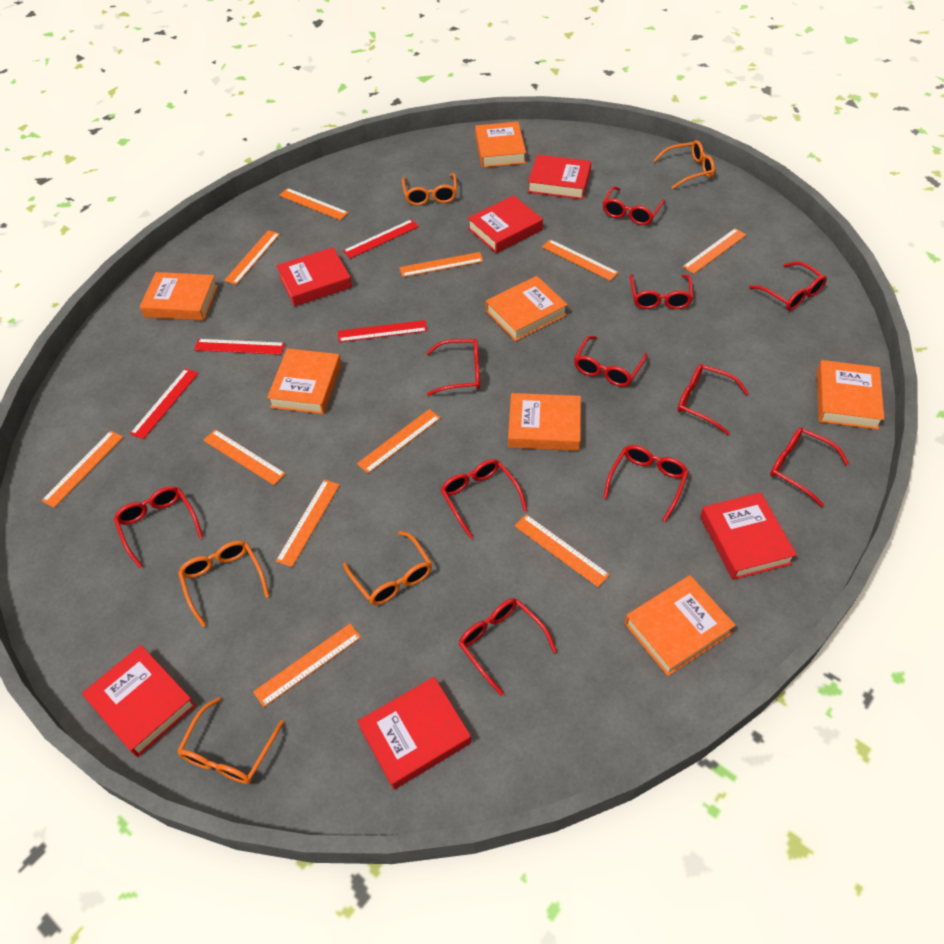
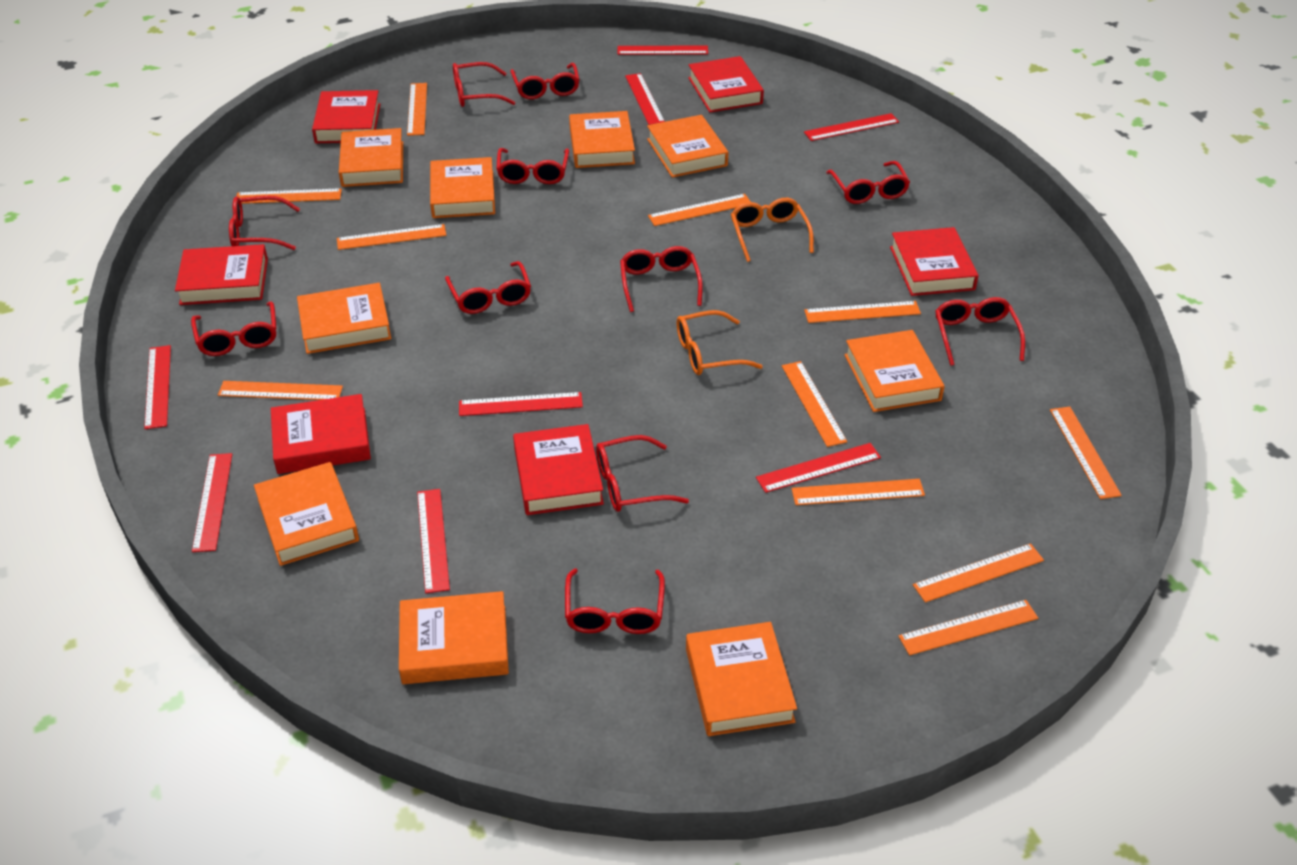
orange book: 7 -> 9
orange glasses: 5 -> 2
red ruler: 4 -> 8

